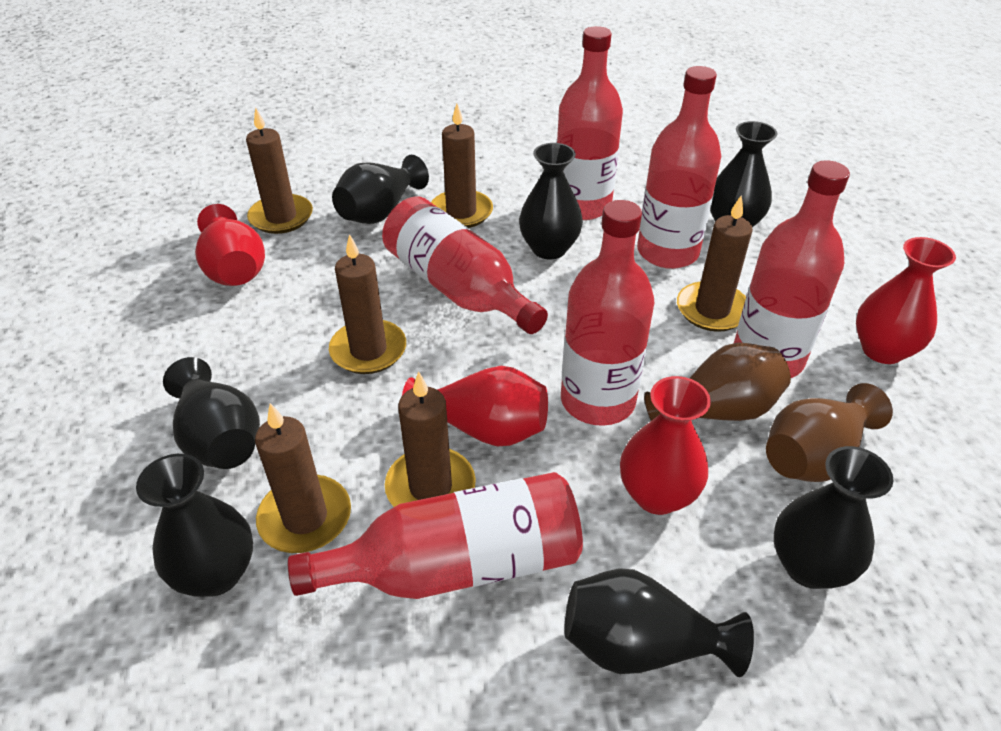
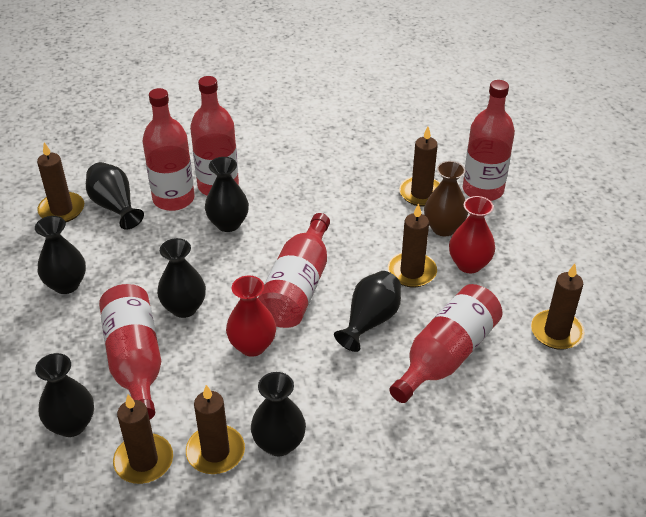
brown vase: 2 -> 1
red vase: 4 -> 2

